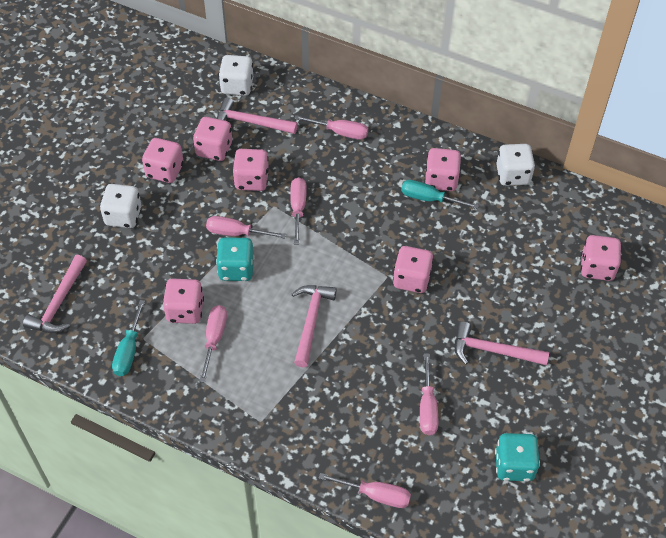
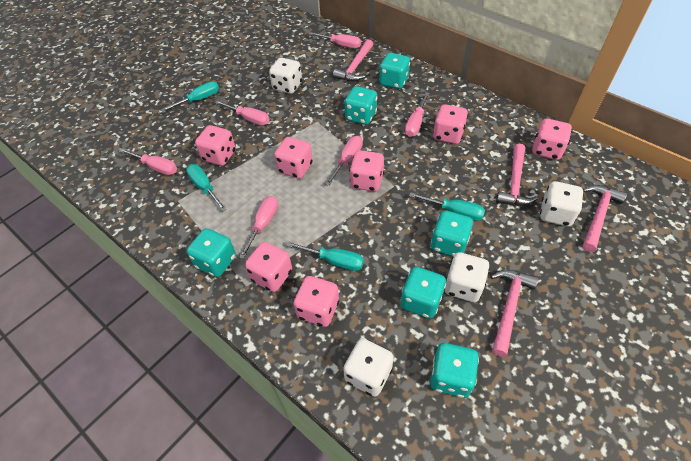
turquoise dice: 2 -> 6
turquoise screwdriver: 2 -> 4
white dice: 3 -> 4

